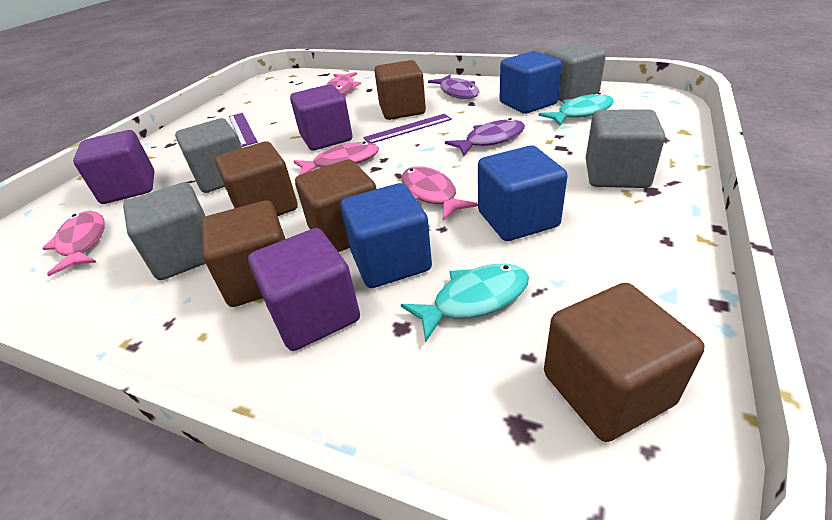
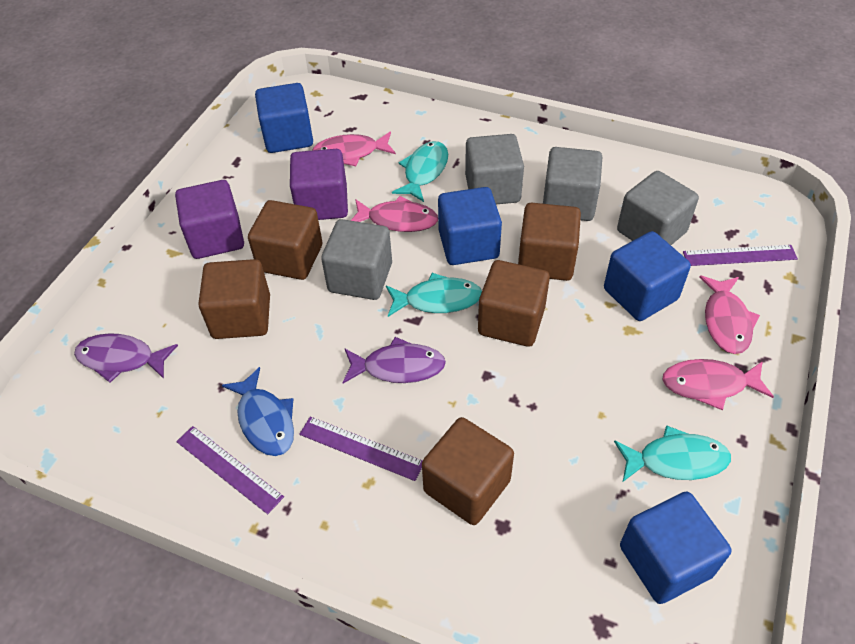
blue cube: 3 -> 4
blue fish: 0 -> 1
purple cube: 3 -> 2
purple ruler: 2 -> 3
turquoise fish: 2 -> 3

